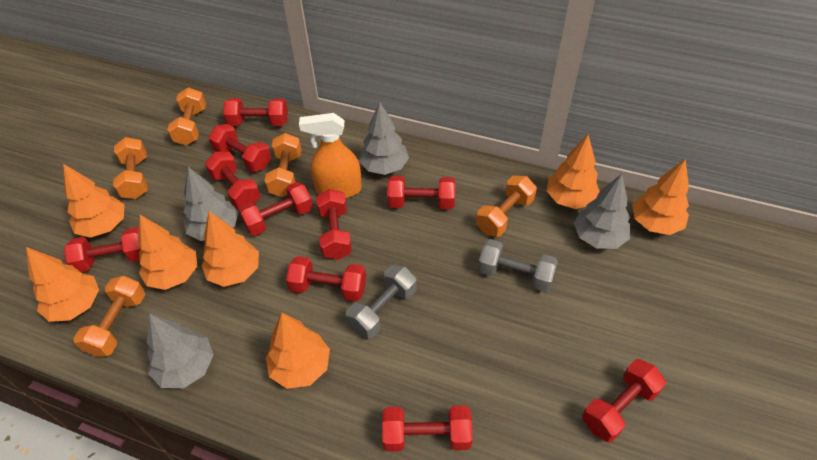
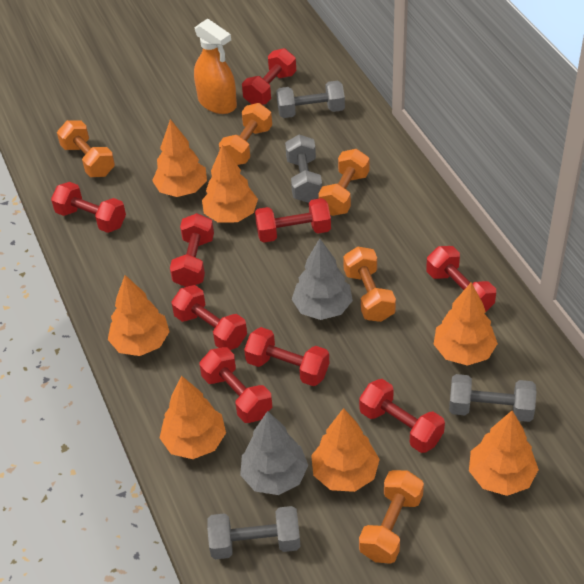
grey dumbbell: 2 -> 4
grey tree: 4 -> 2
red dumbbell: 10 -> 9

